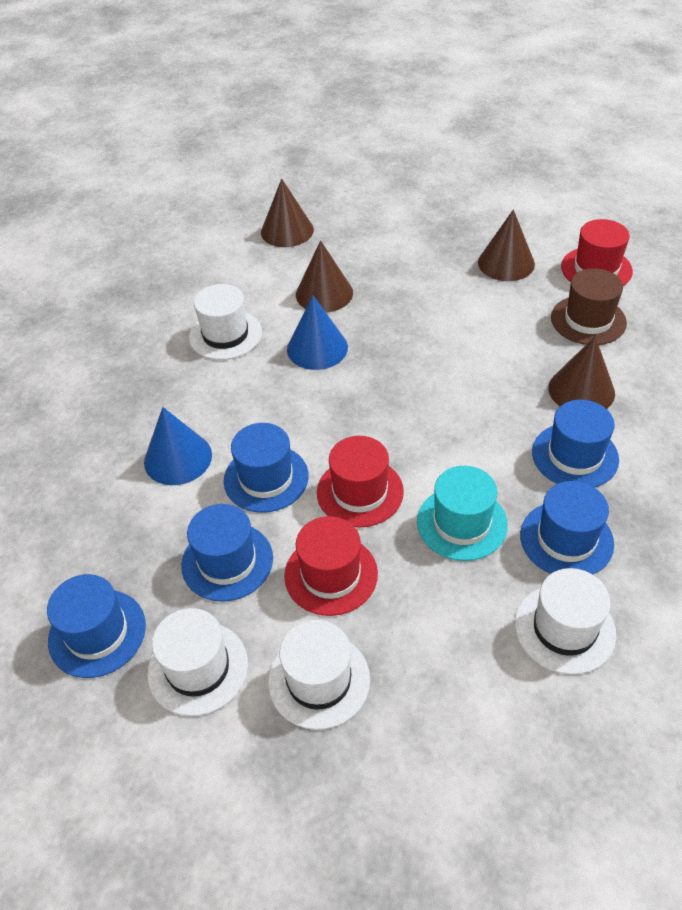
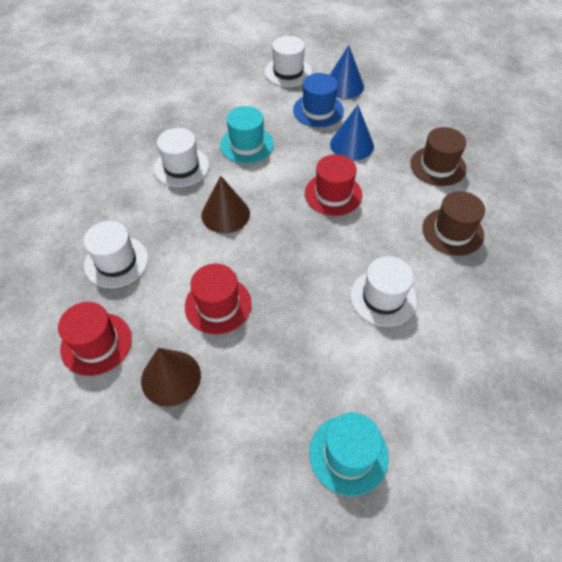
blue hat: 5 -> 1
brown cone: 4 -> 2
brown hat: 1 -> 2
turquoise hat: 1 -> 2

